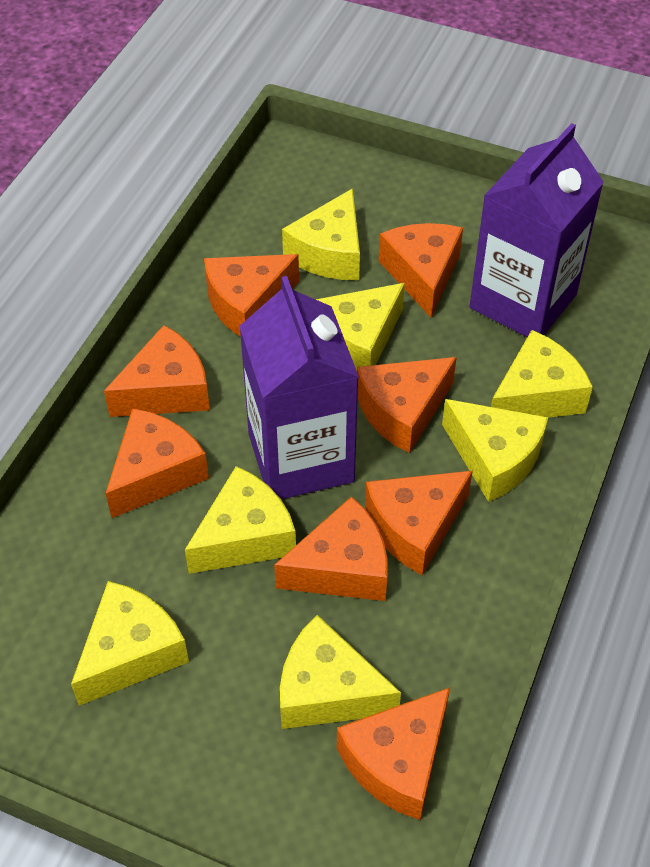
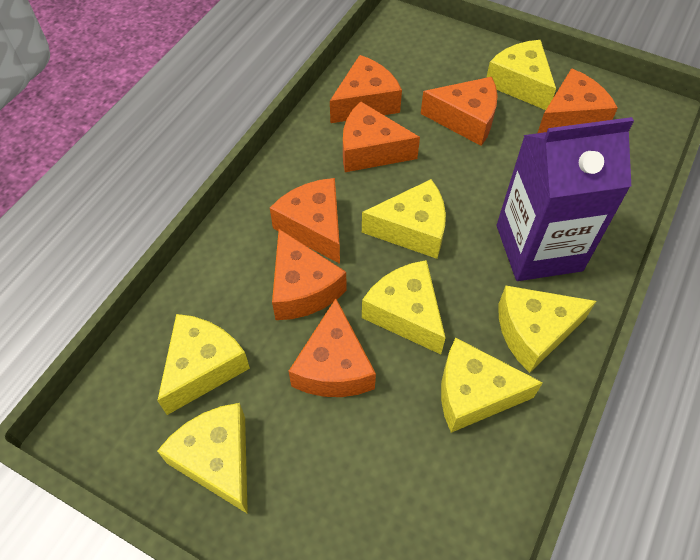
orange cheese: 8 -> 7
purple carton: 2 -> 1

